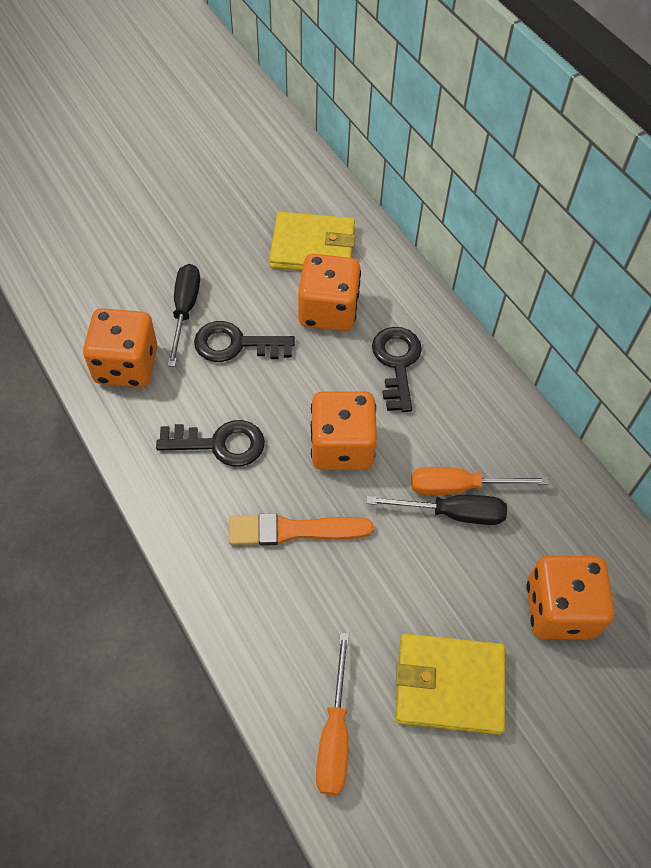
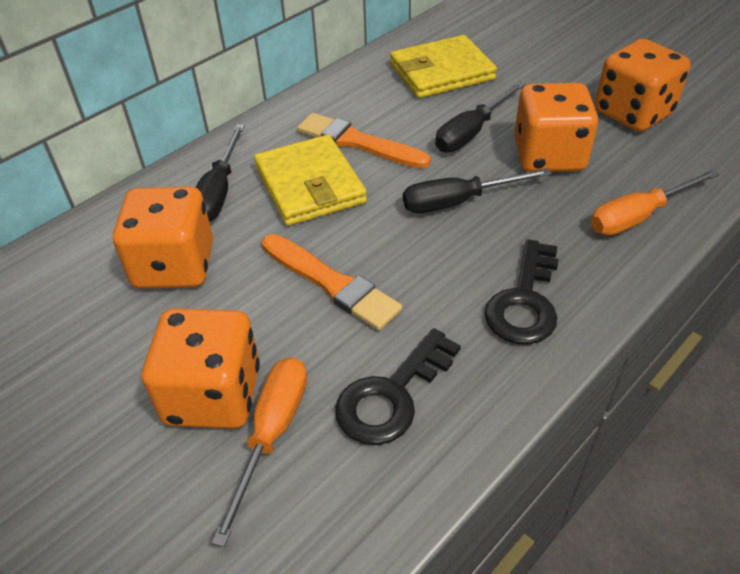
black key: 3 -> 2
black screwdriver: 2 -> 3
orange brush: 1 -> 2

